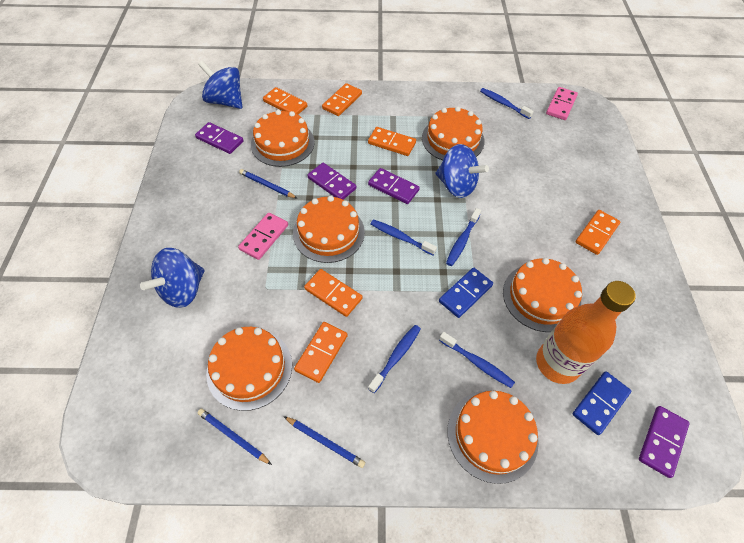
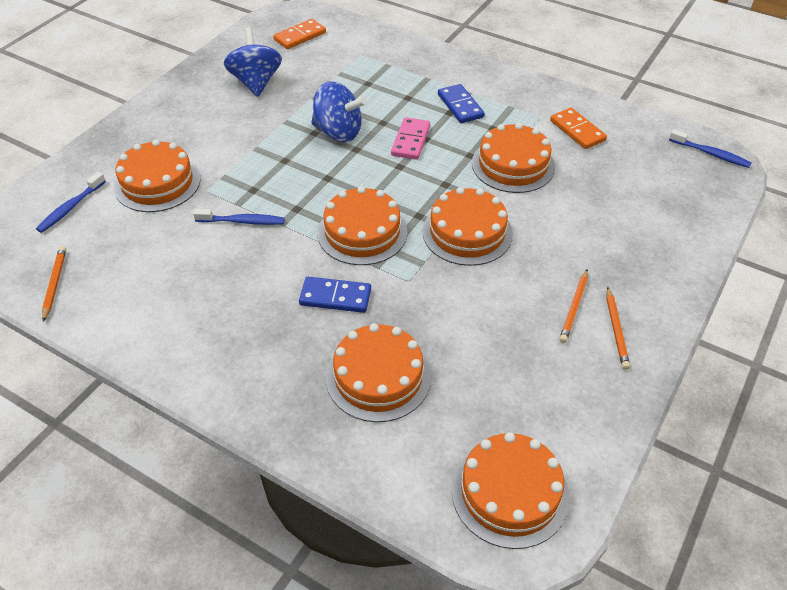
blue pencil: 3 -> 0
blue spinning top: 3 -> 2
blue toothbrush: 5 -> 3
orange bottle: 1 -> 0
orange domino: 6 -> 2
orange pencil: 0 -> 3
pink domino: 2 -> 1
purple domino: 4 -> 0

